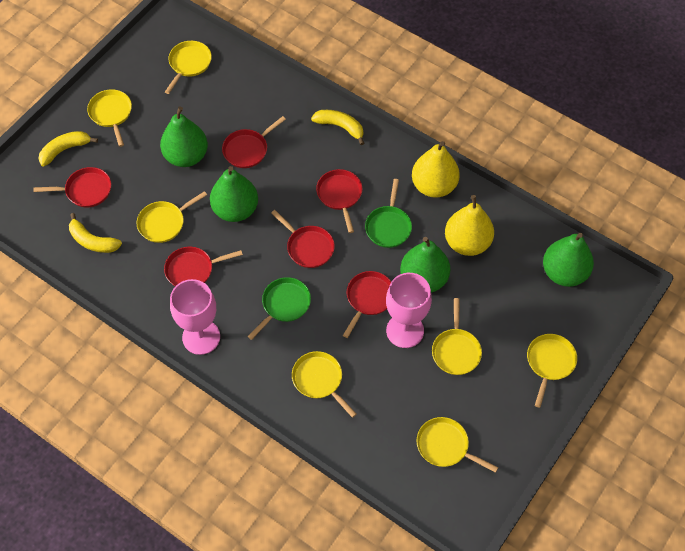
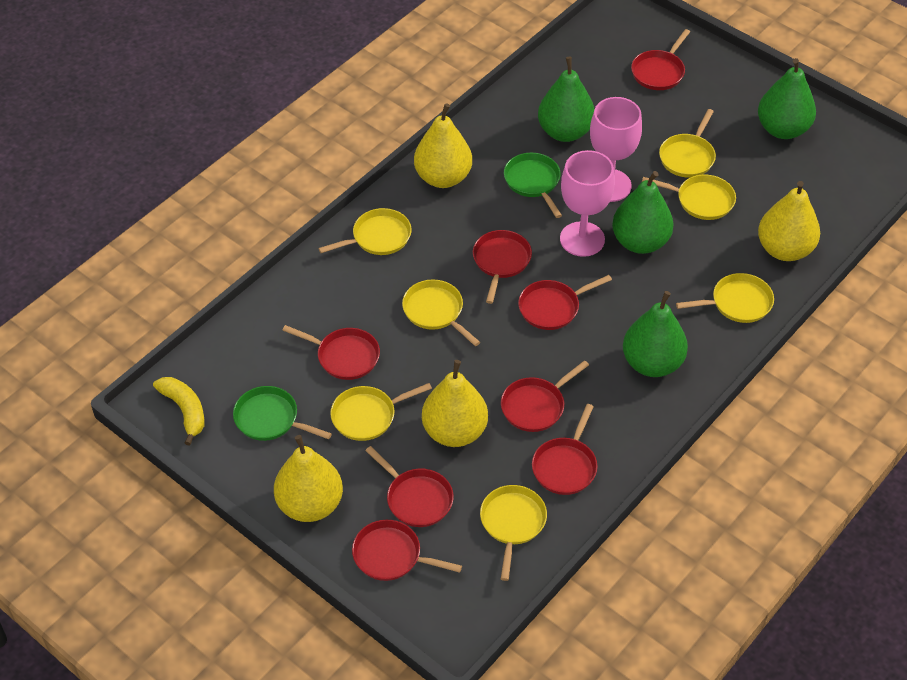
red pan: 6 -> 8
yellow banana: 3 -> 1
yellow pear: 2 -> 4

